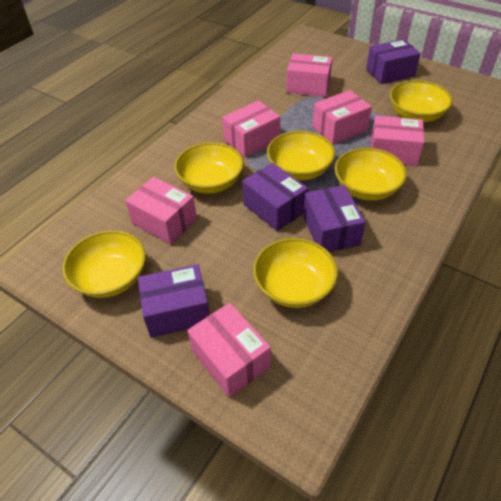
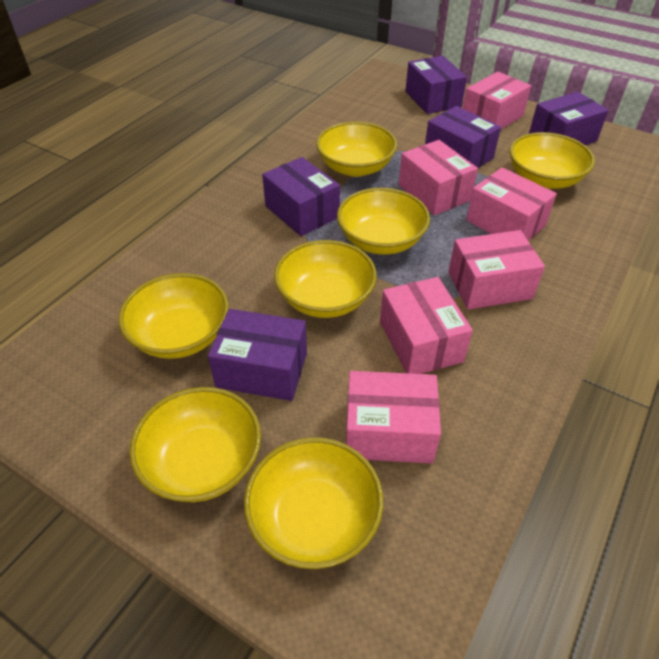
purple box: 4 -> 5
yellow bowl: 6 -> 7

